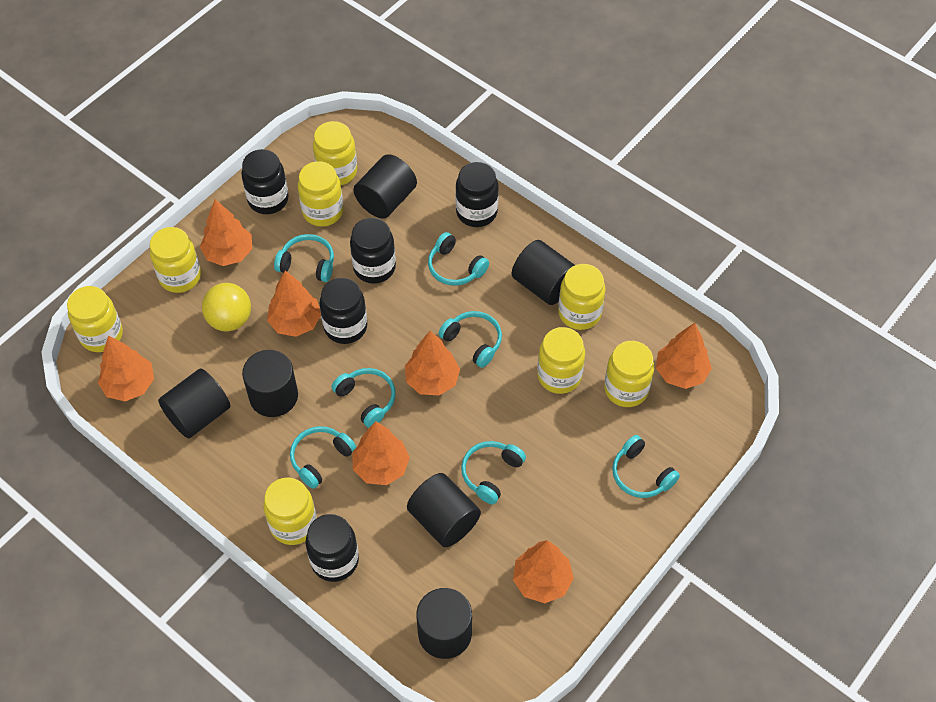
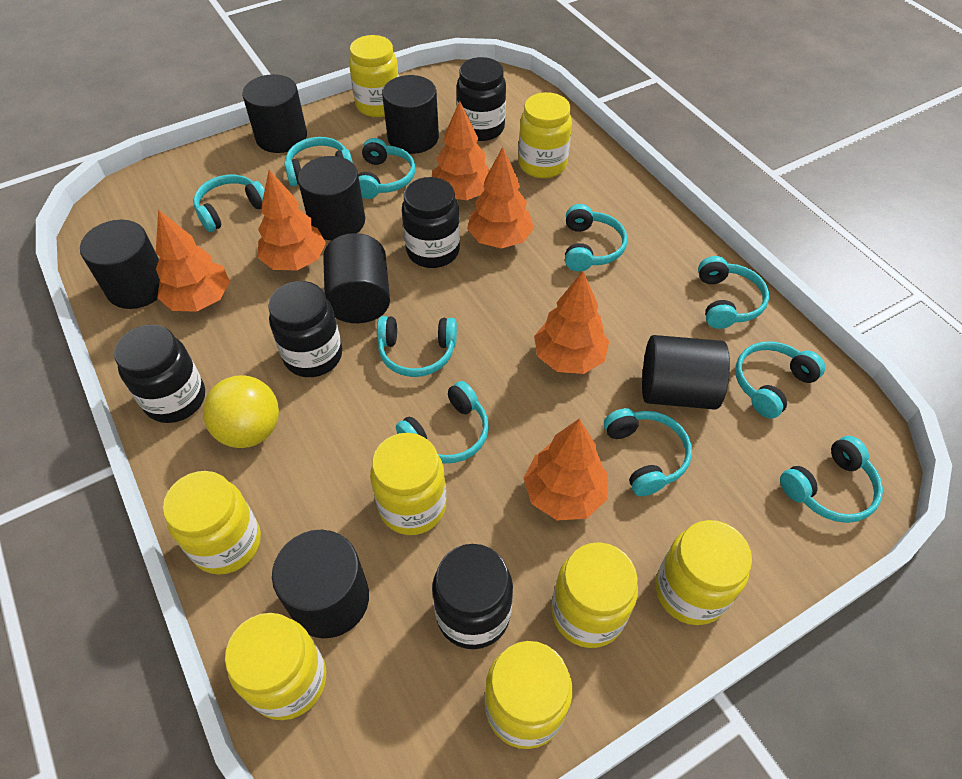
black cylinder: 6 -> 7
orange tree: 7 -> 6
turquoise headphones: 7 -> 10

